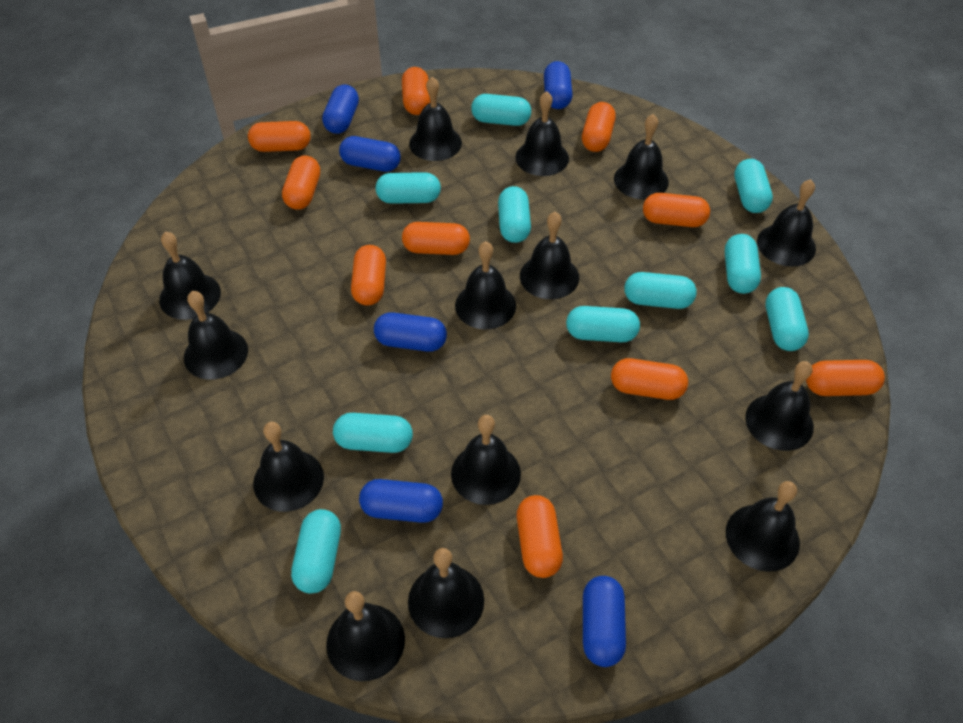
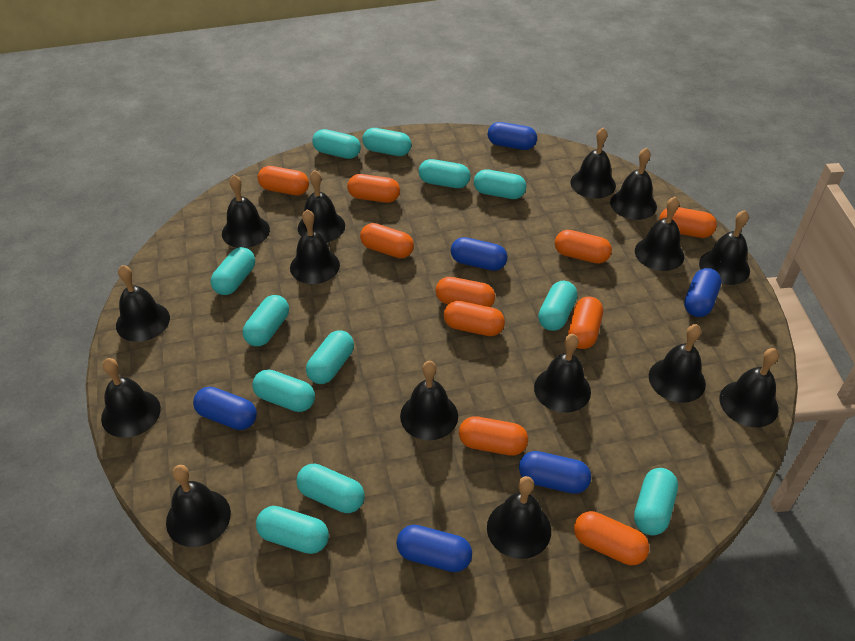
black bell: 14 -> 15
turquoise capsule: 10 -> 12

